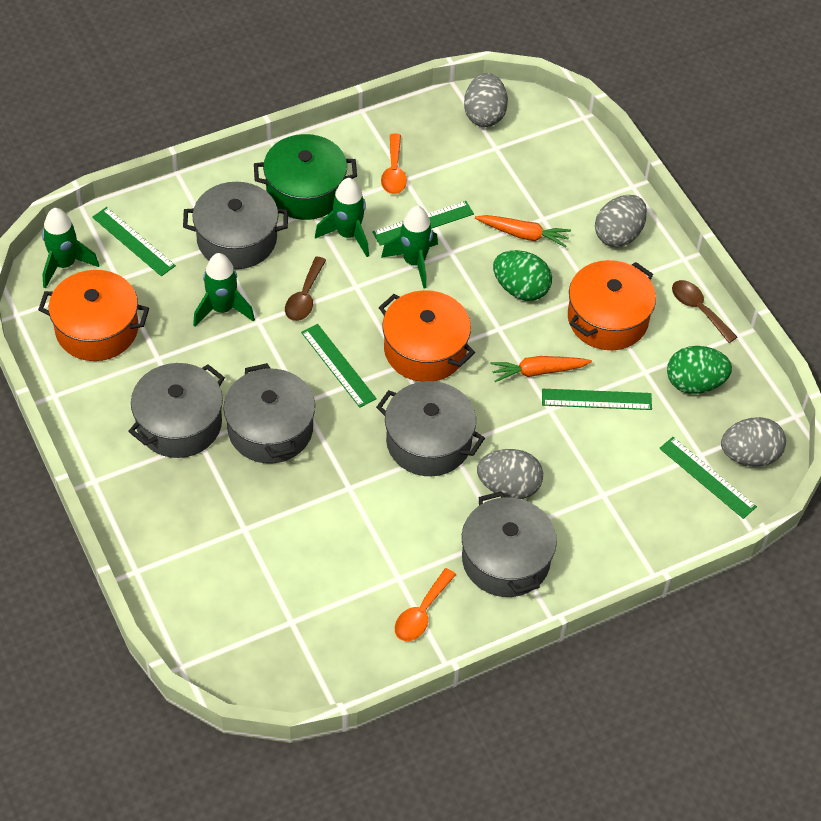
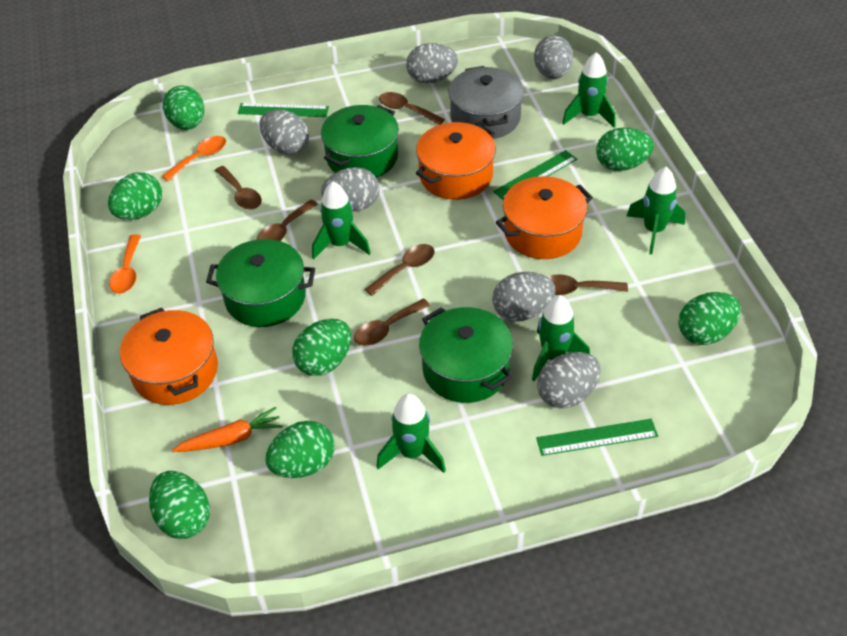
brown spoon: 2 -> 6
green egg: 2 -> 7
green pot: 1 -> 3
green rocket: 4 -> 5
green ruler: 5 -> 3
grey egg: 4 -> 6
grey pot: 5 -> 1
orange carrot: 2 -> 1

